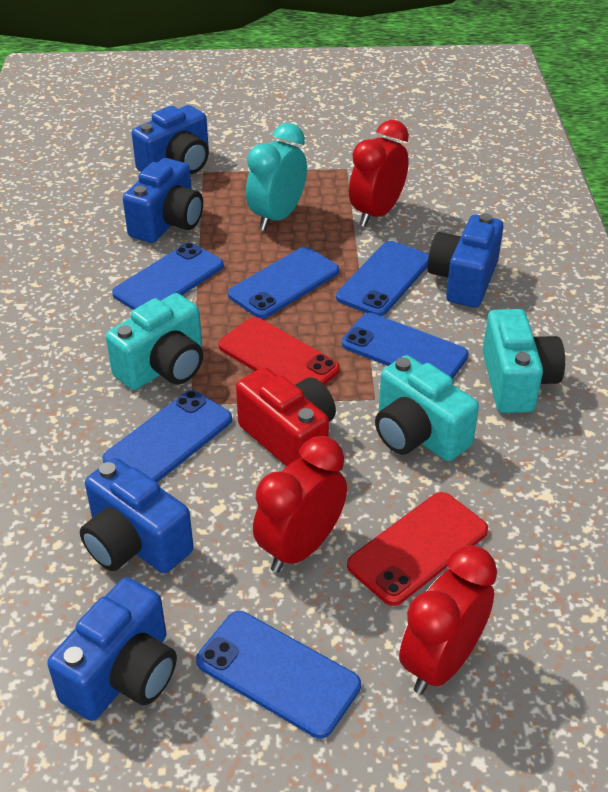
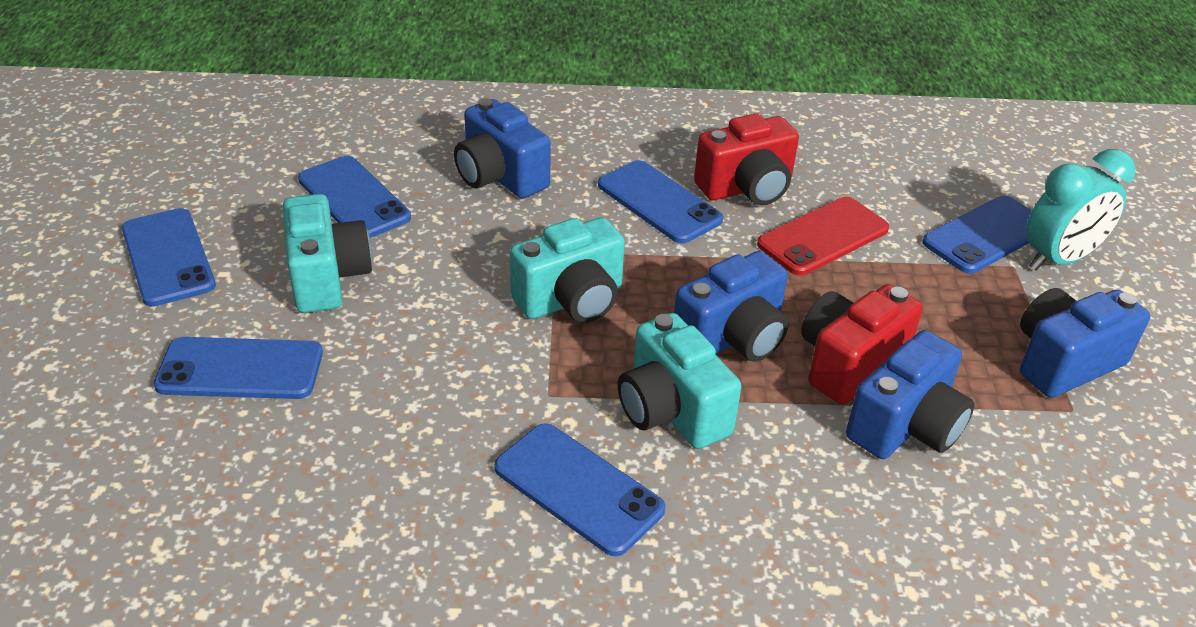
blue camera: 5 -> 4
red camera: 1 -> 2
red clock: 3 -> 0
red phone: 2 -> 1

